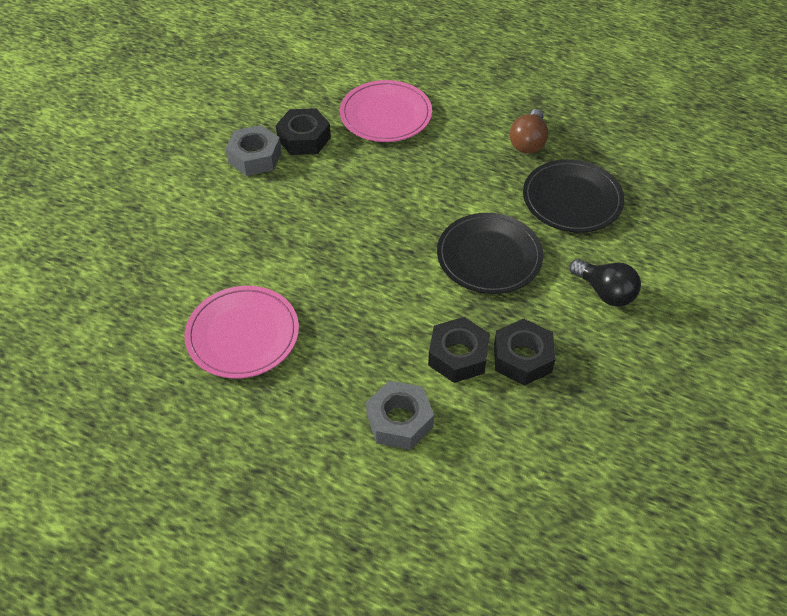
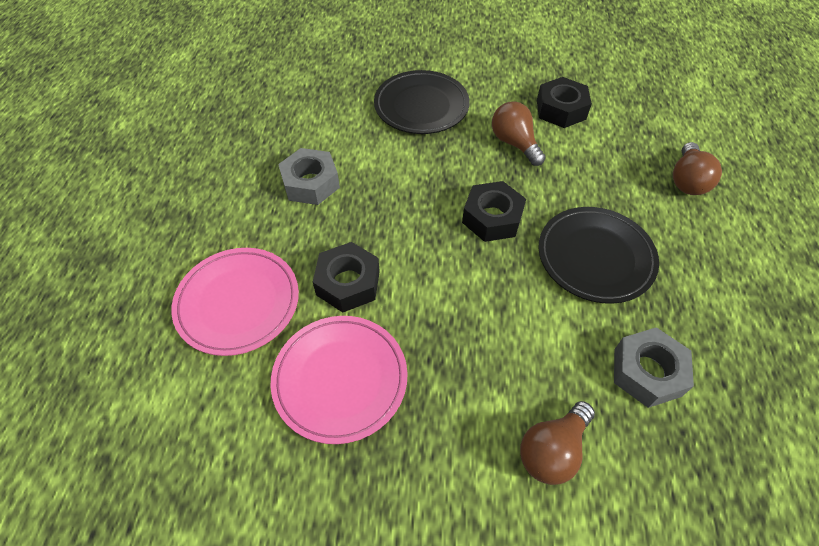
black light bulb: 1 -> 0
brown light bulb: 1 -> 3

